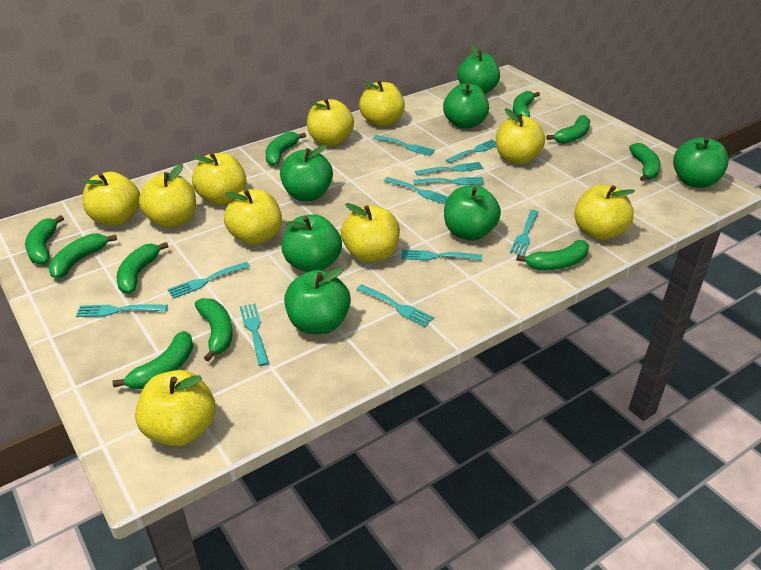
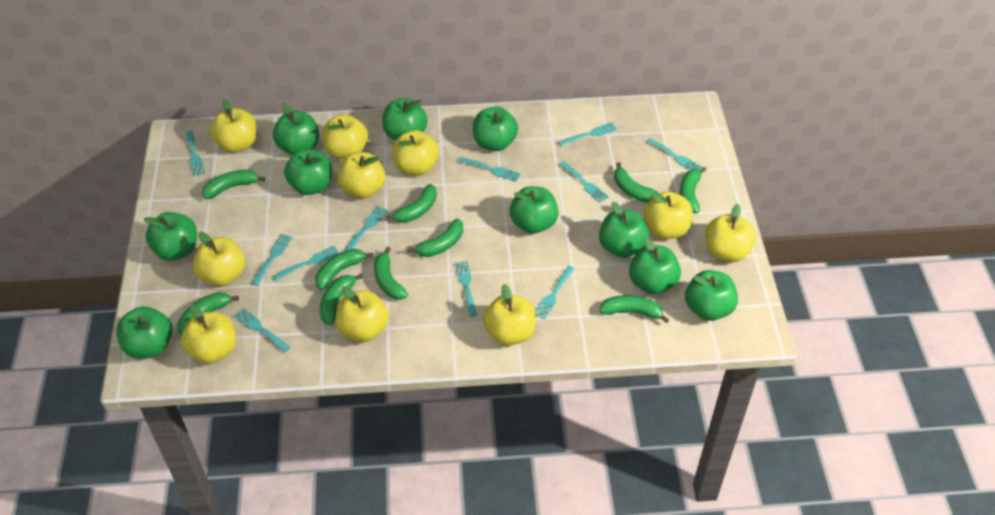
green apple: 7 -> 10

